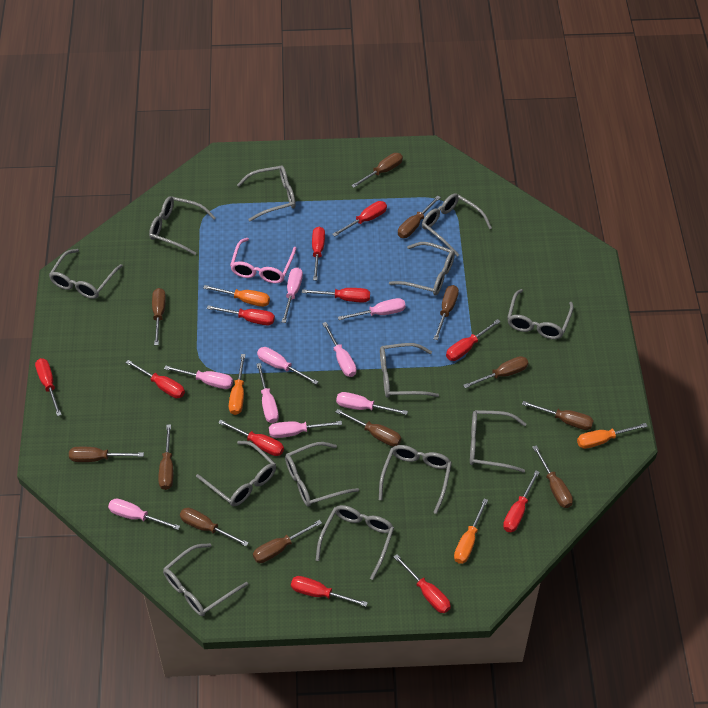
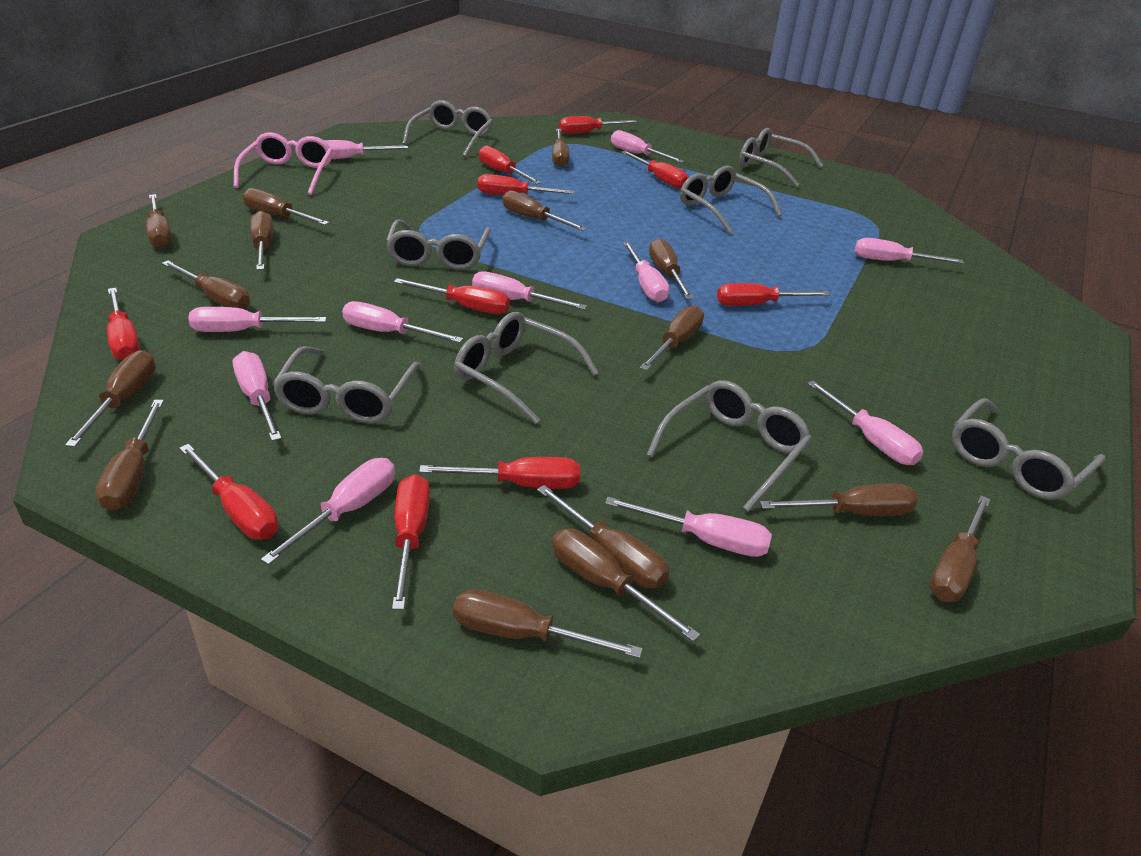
brown screwdriver: 12 -> 15
grey glasses: 13 -> 8
orange screwdriver: 4 -> 0
pink screwdriver: 9 -> 11
red screwdriver: 11 -> 10

